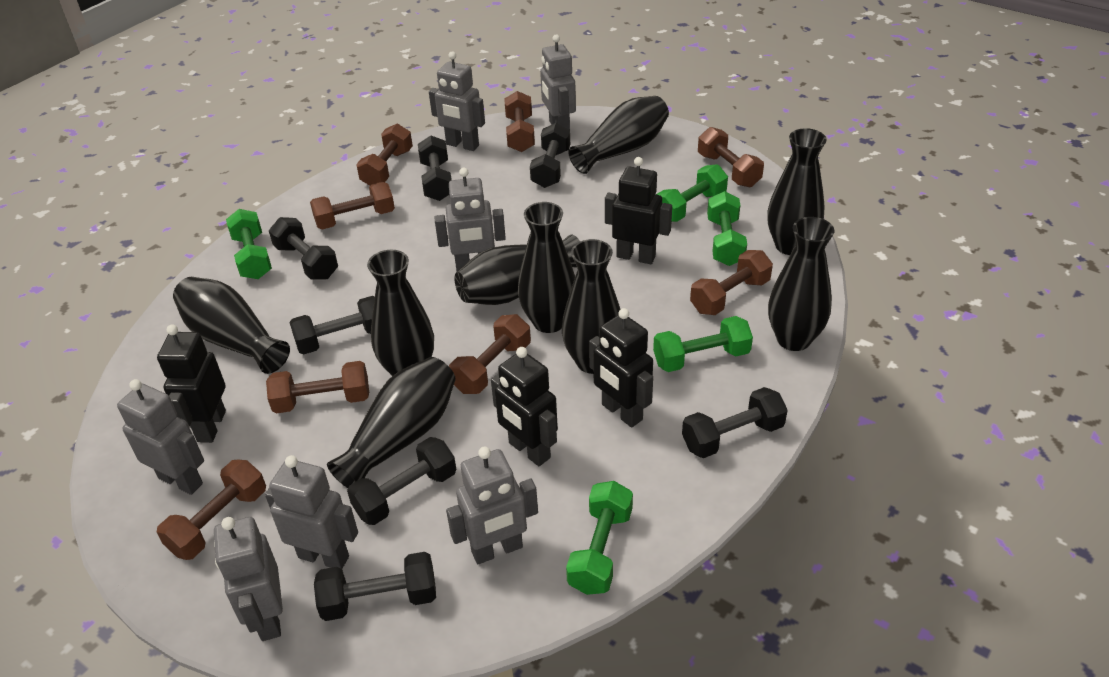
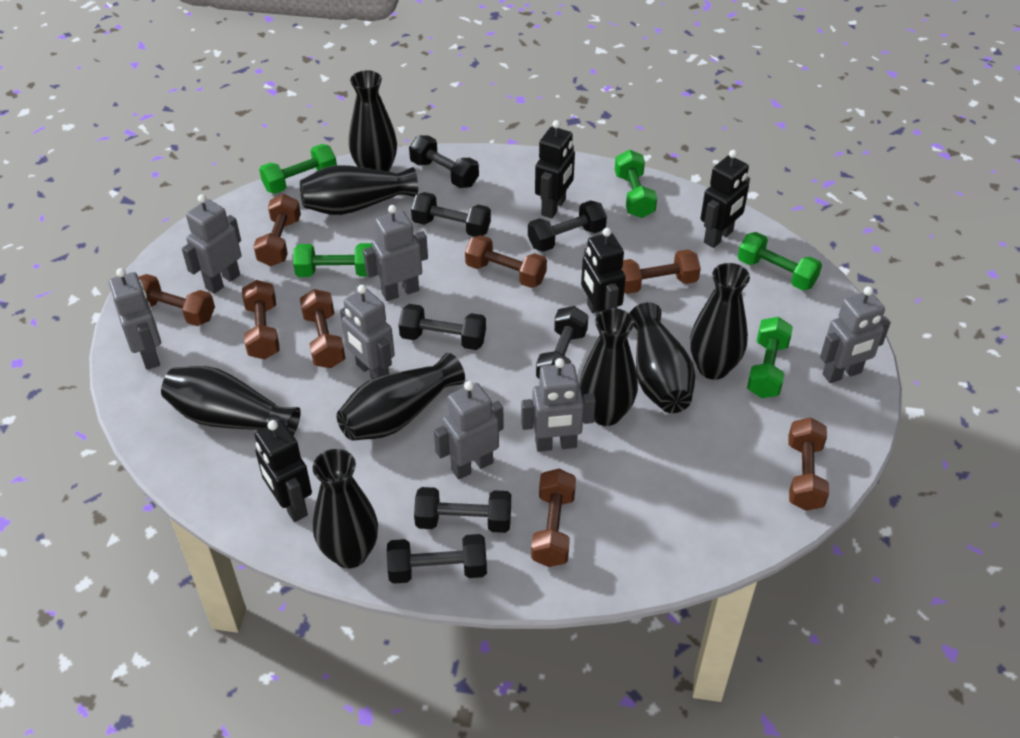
black vase: 9 -> 8

